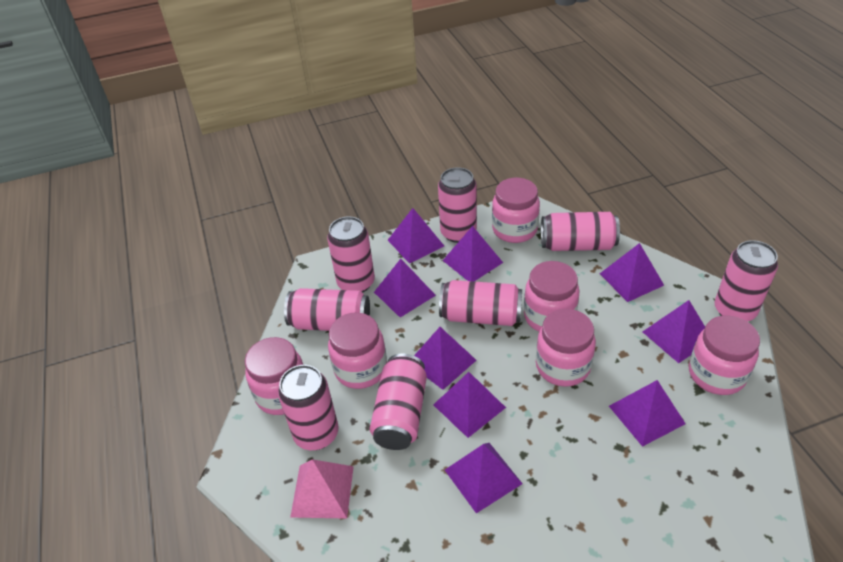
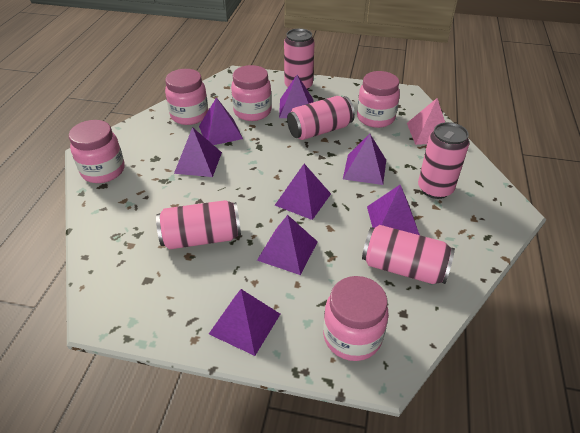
pink can: 8 -> 5
pink jar: 6 -> 5
purple pyramid: 9 -> 8

